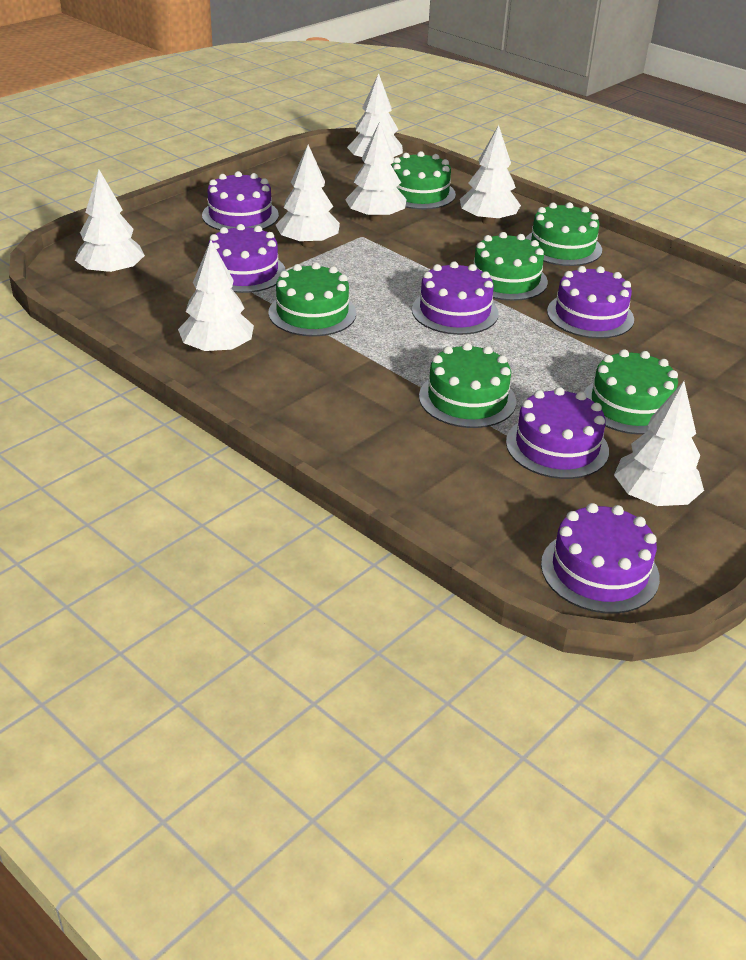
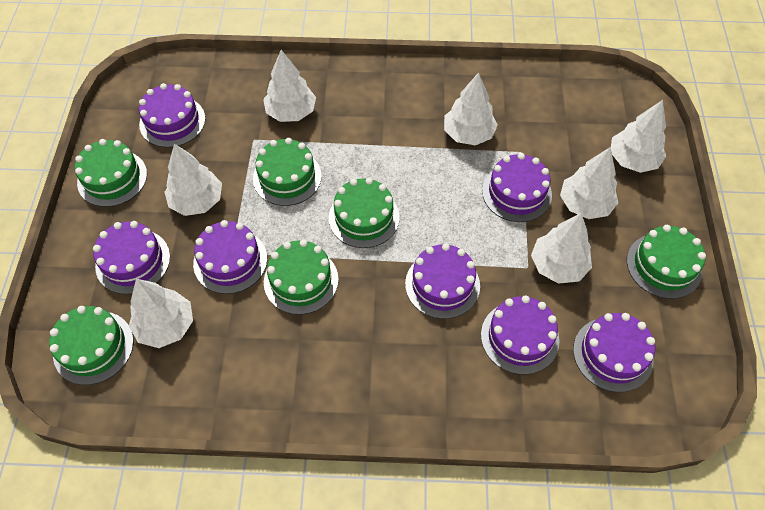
purple cake: 6 -> 7

